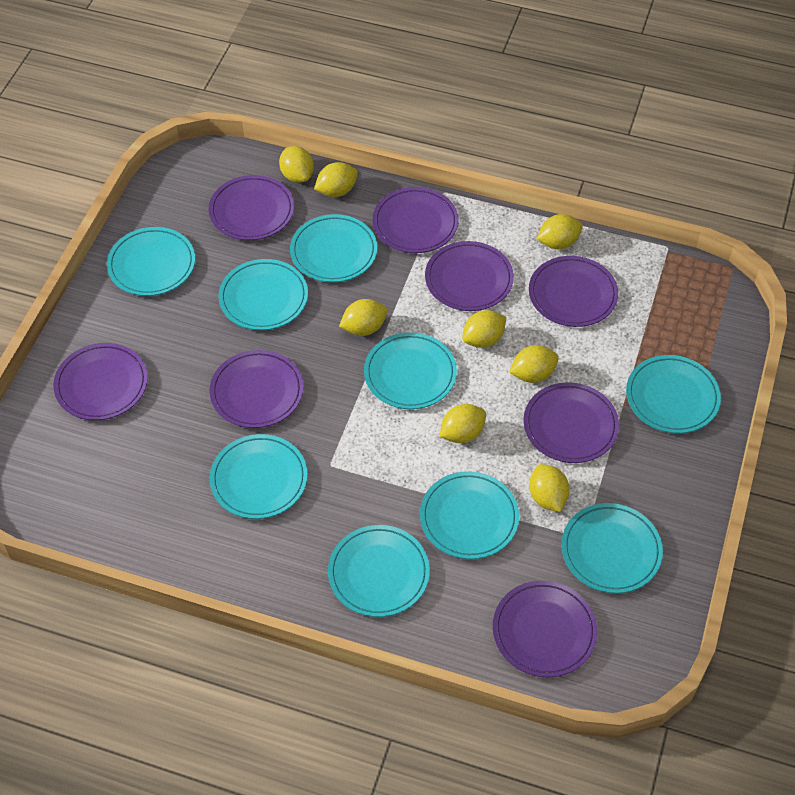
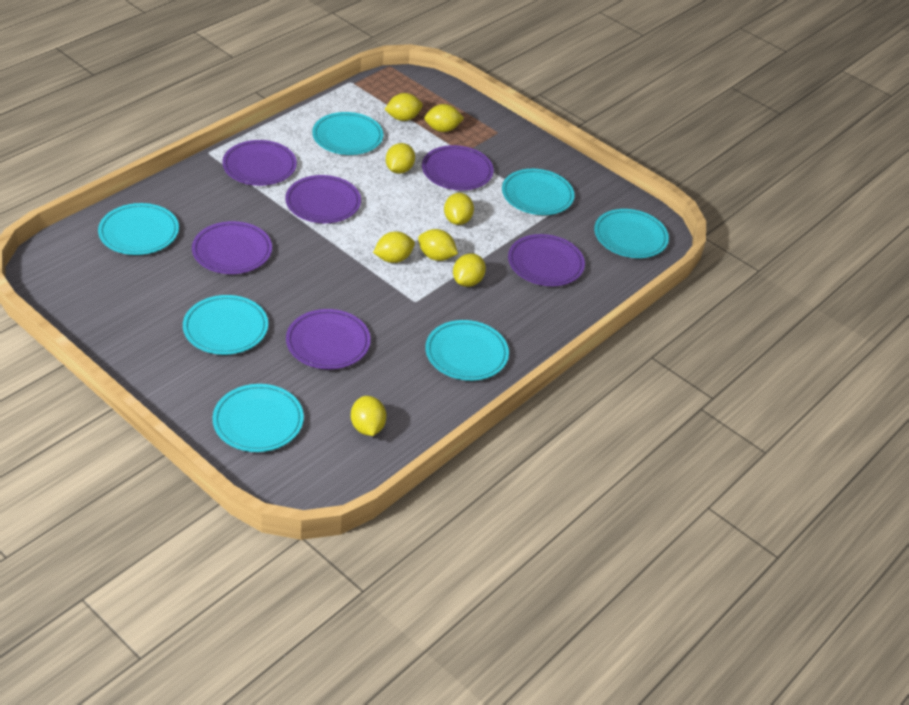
purple plate: 8 -> 6
turquoise plate: 9 -> 7

